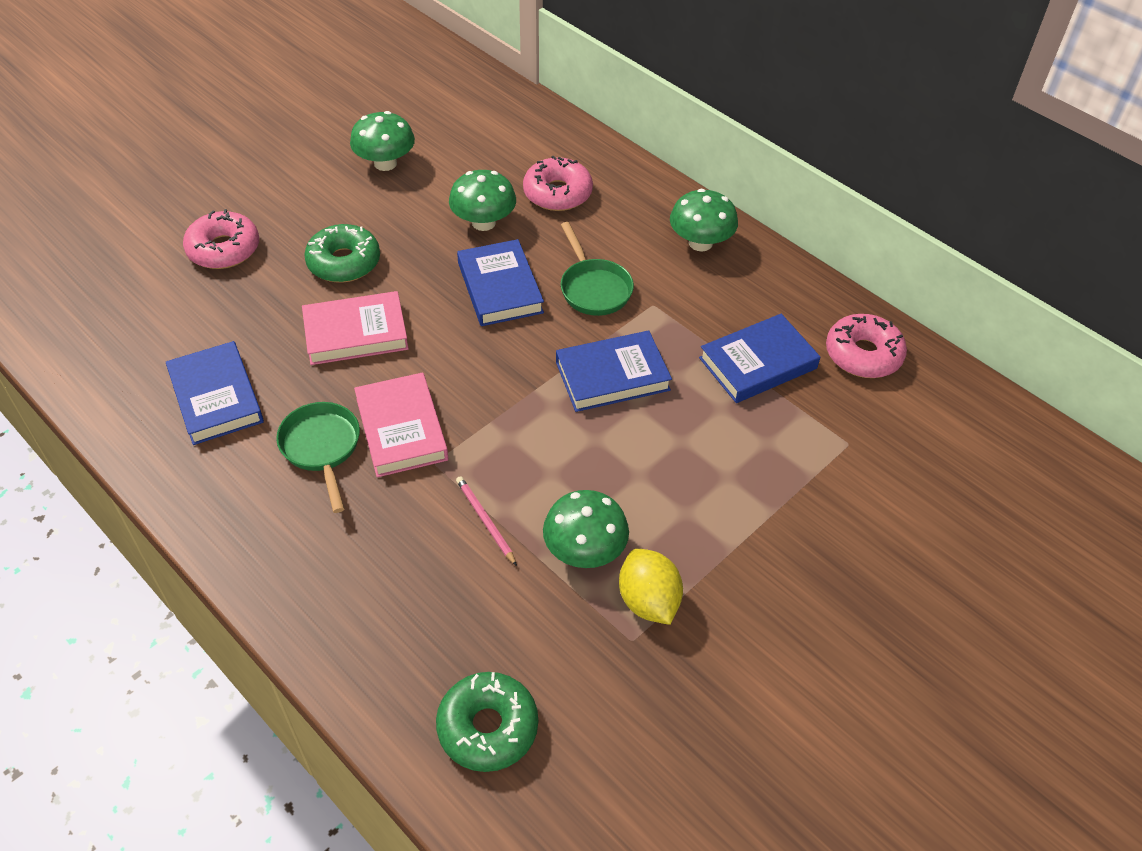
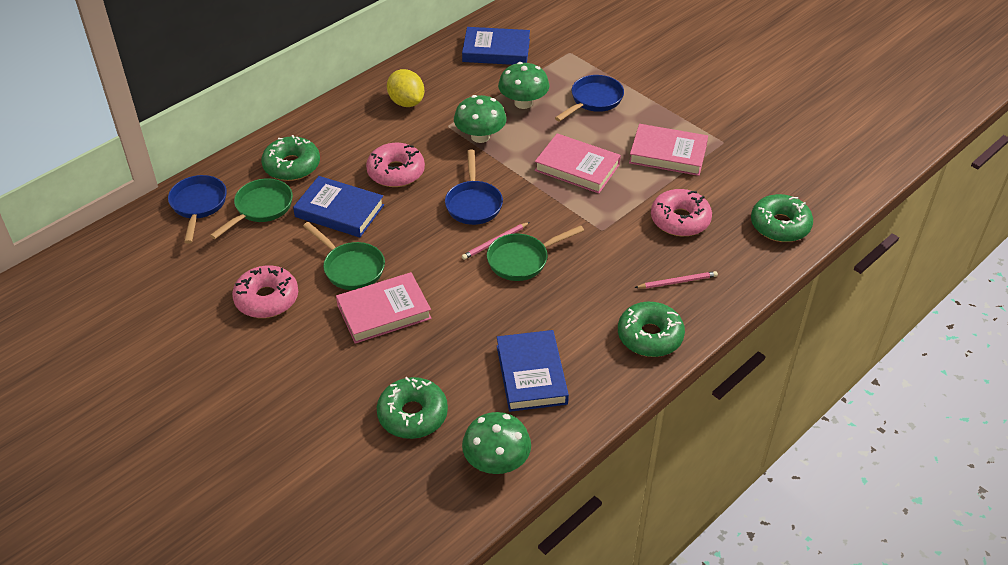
blue book: 4 -> 3
blue pan: 0 -> 3
green donut: 2 -> 4
green mushroom: 4 -> 3
green pan: 2 -> 3
pink book: 2 -> 3
pink pencil: 1 -> 2

